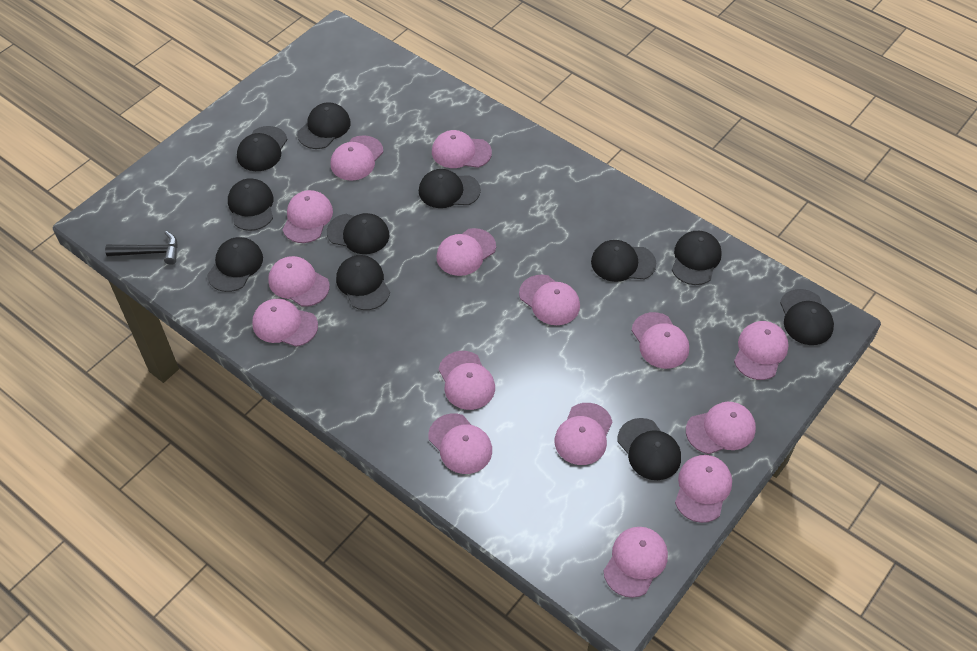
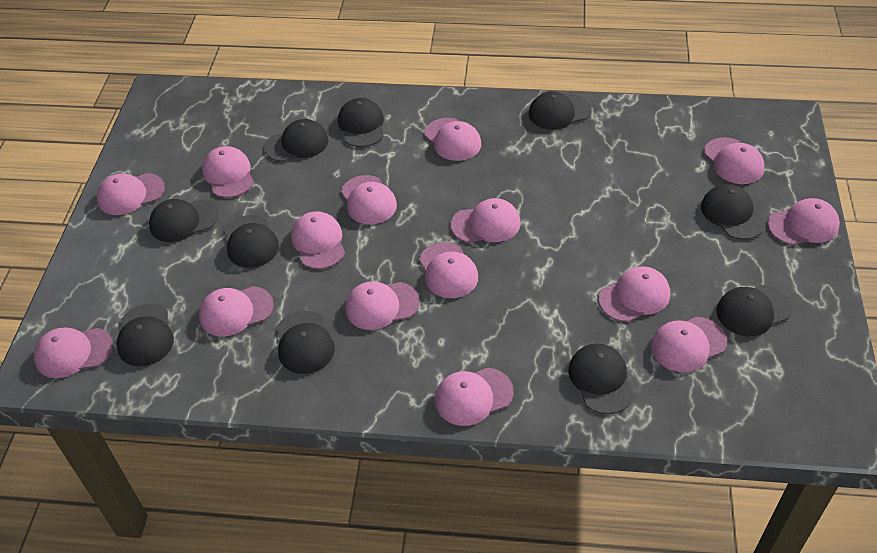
black cap: 11 -> 10
black hammer: 1 -> 0

